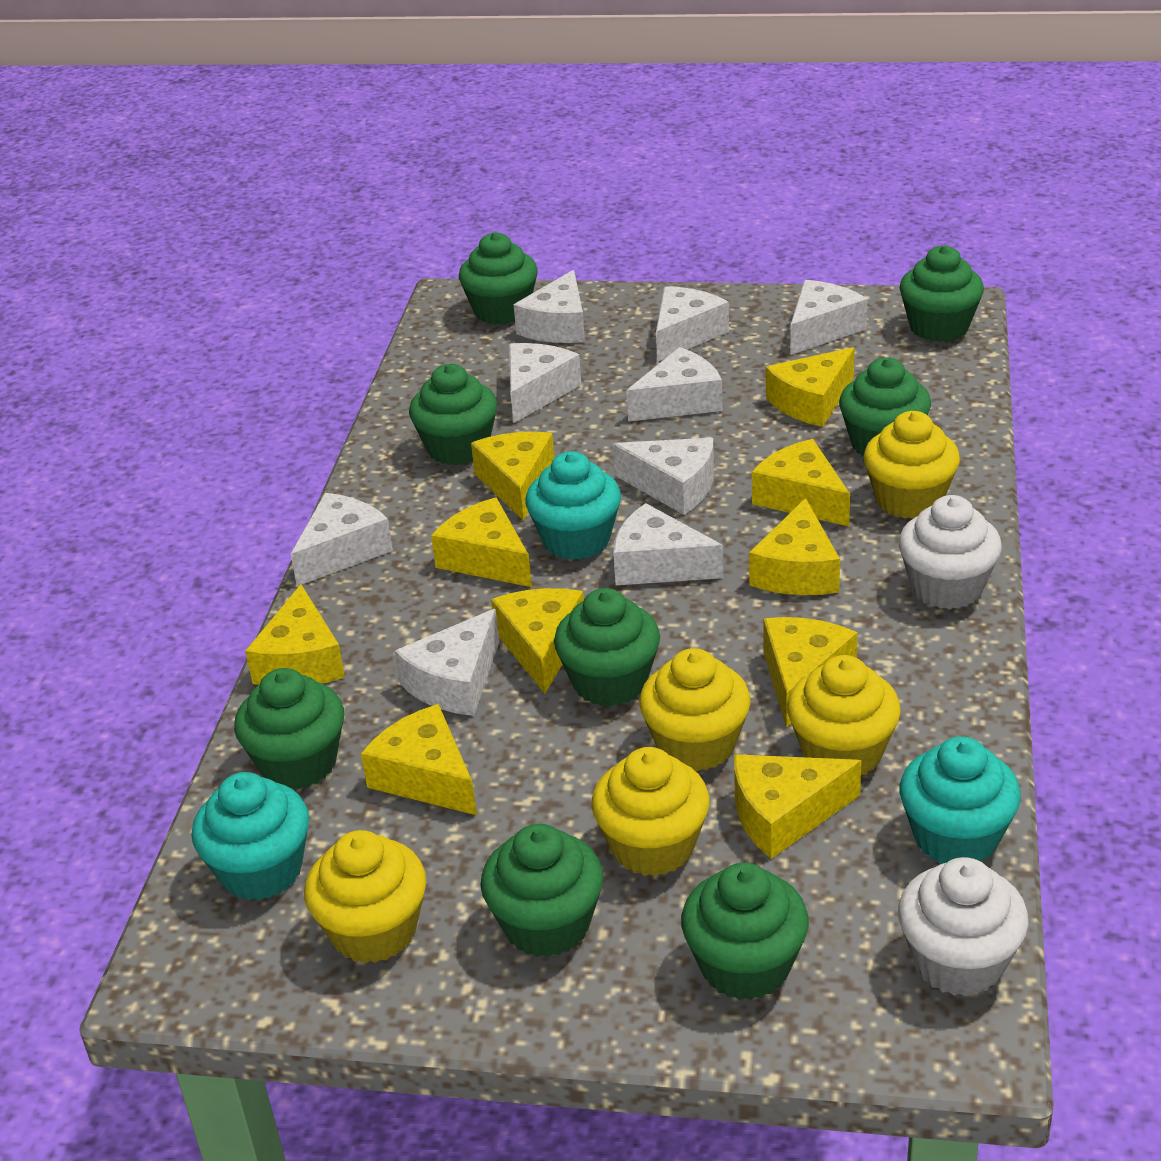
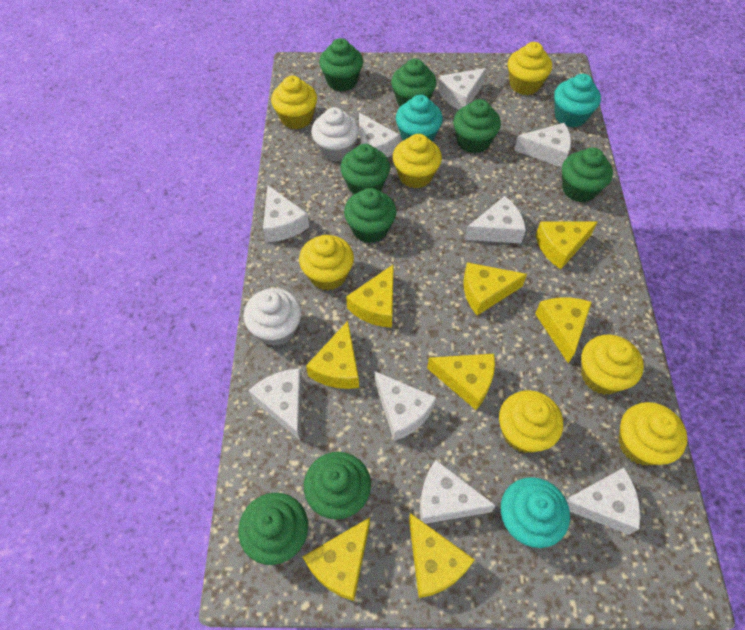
yellow cheese: 10 -> 8
yellow cupcake: 5 -> 7

